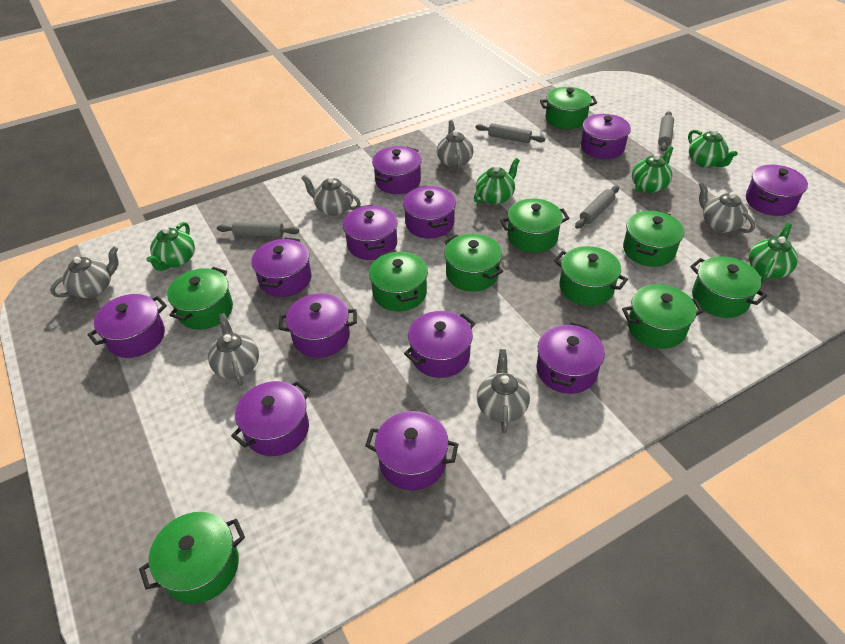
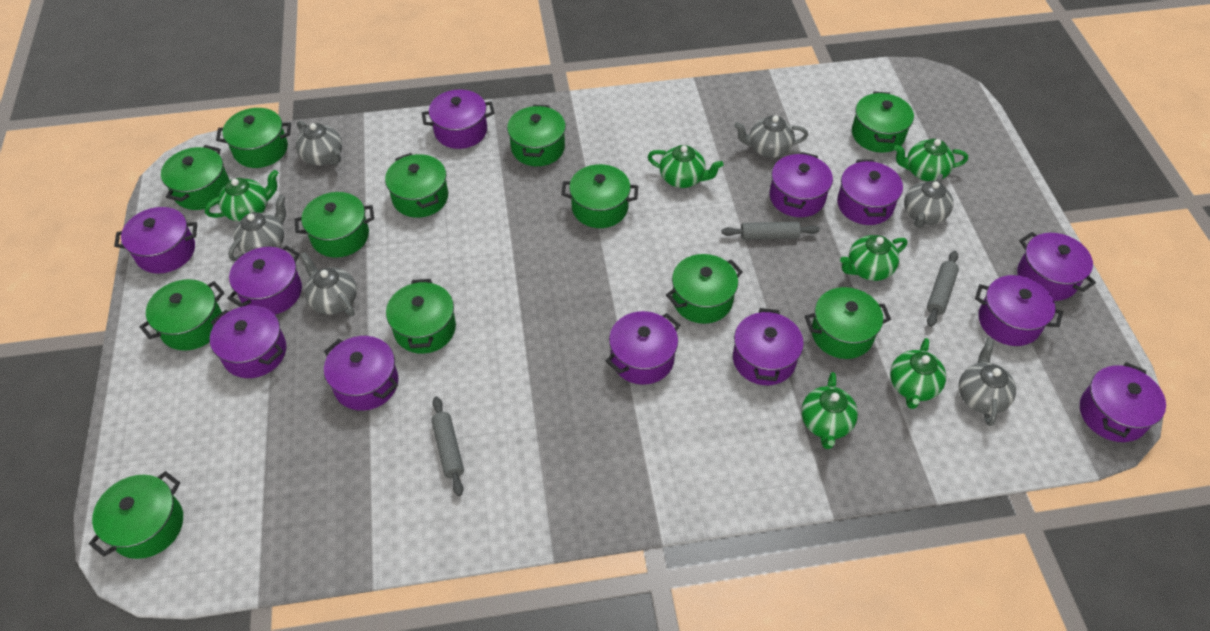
green pot: 10 -> 12
green teapot: 5 -> 6
grey rolling pin: 4 -> 3

